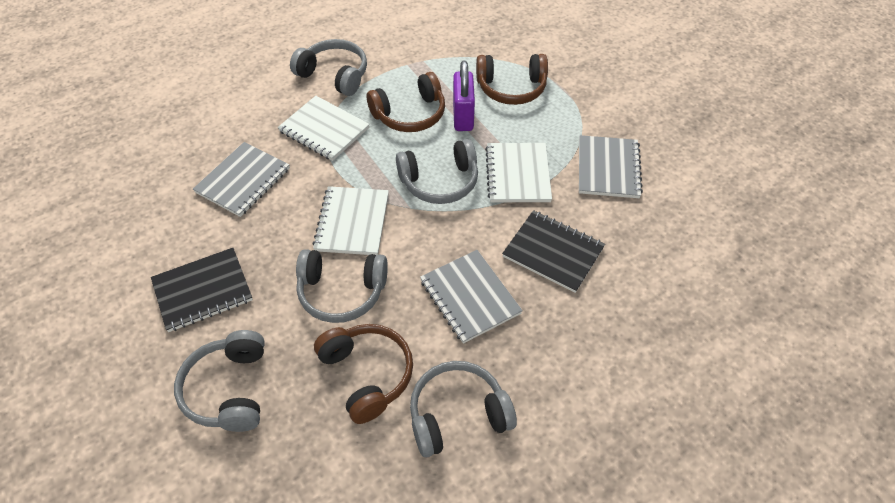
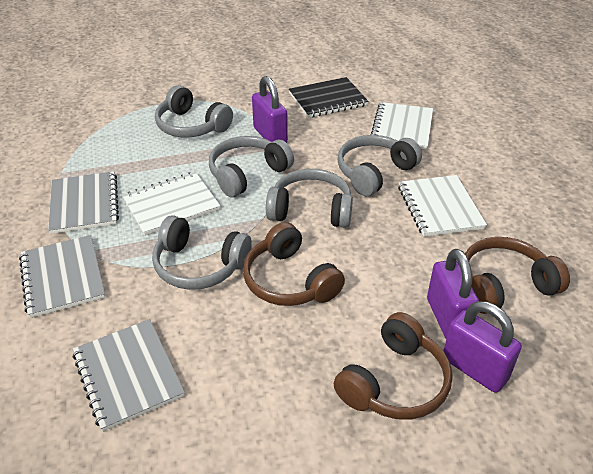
black notebook: 2 -> 1
purple padlock: 1 -> 3

